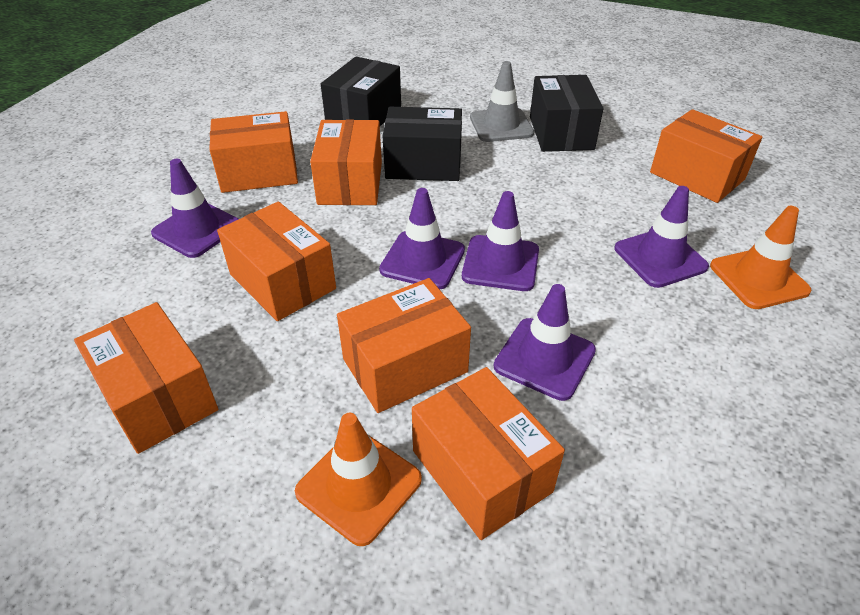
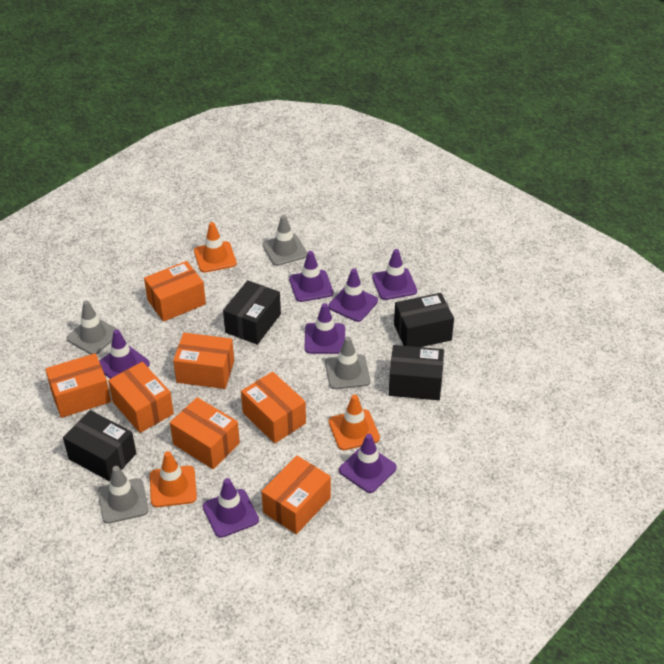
black box: 3 -> 4
grey traffic cone: 1 -> 4
orange traffic cone: 2 -> 3
purple traffic cone: 5 -> 7

